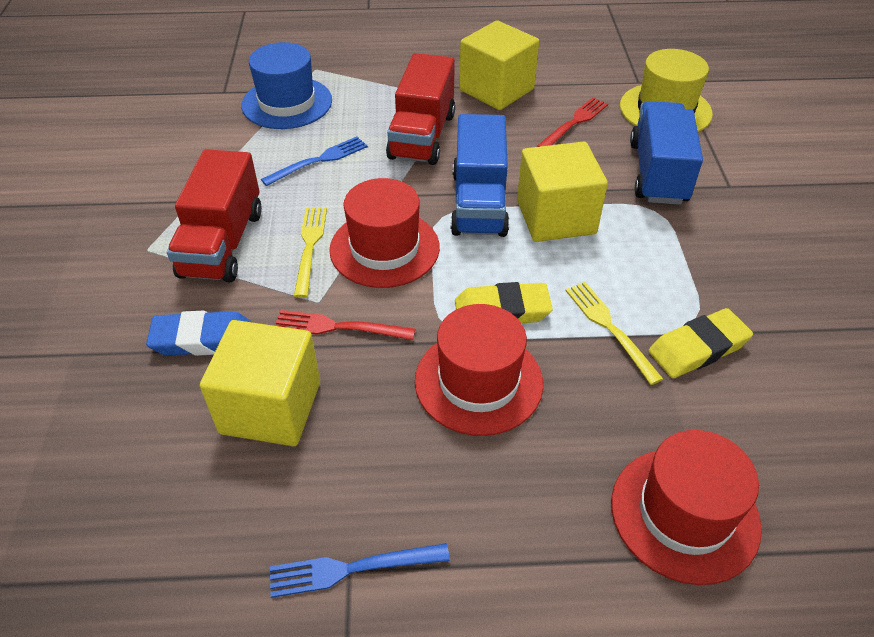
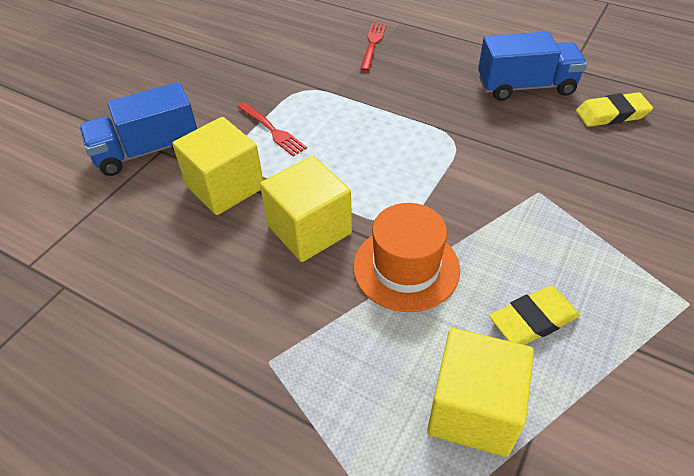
blue eraser: 1 -> 0
blue fork: 2 -> 0
blue hat: 1 -> 0
orange hat: 0 -> 1
red hat: 3 -> 0
red truck: 2 -> 0
yellow fork: 2 -> 0
yellow hat: 1 -> 0

